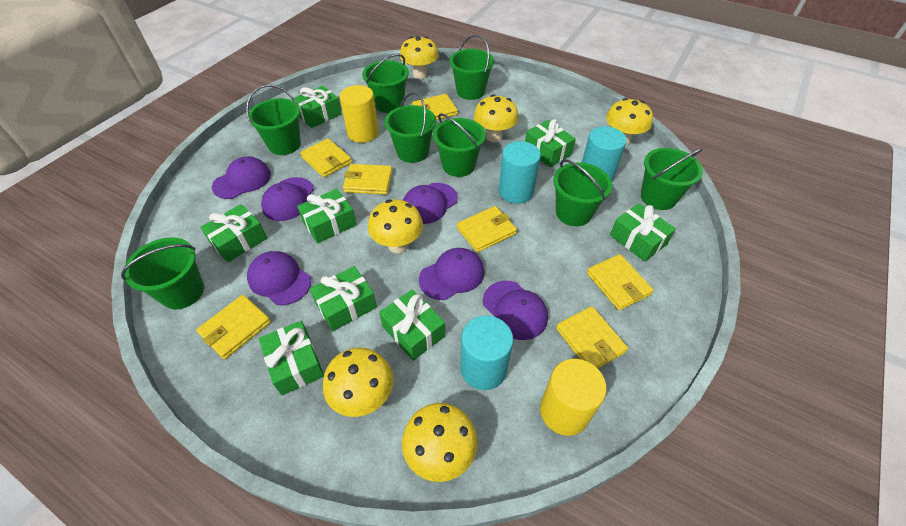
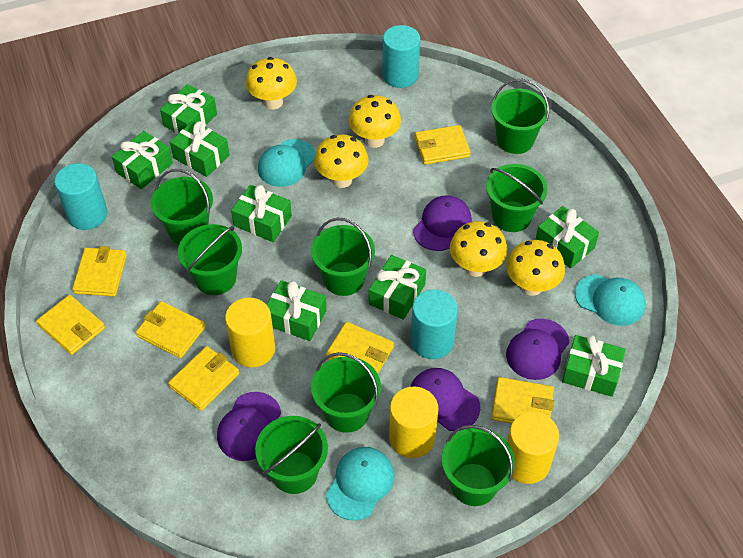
purple cap: 6 -> 4
turquoise cap: 0 -> 3
yellow cylinder: 2 -> 3
yellow mushroom: 6 -> 5

